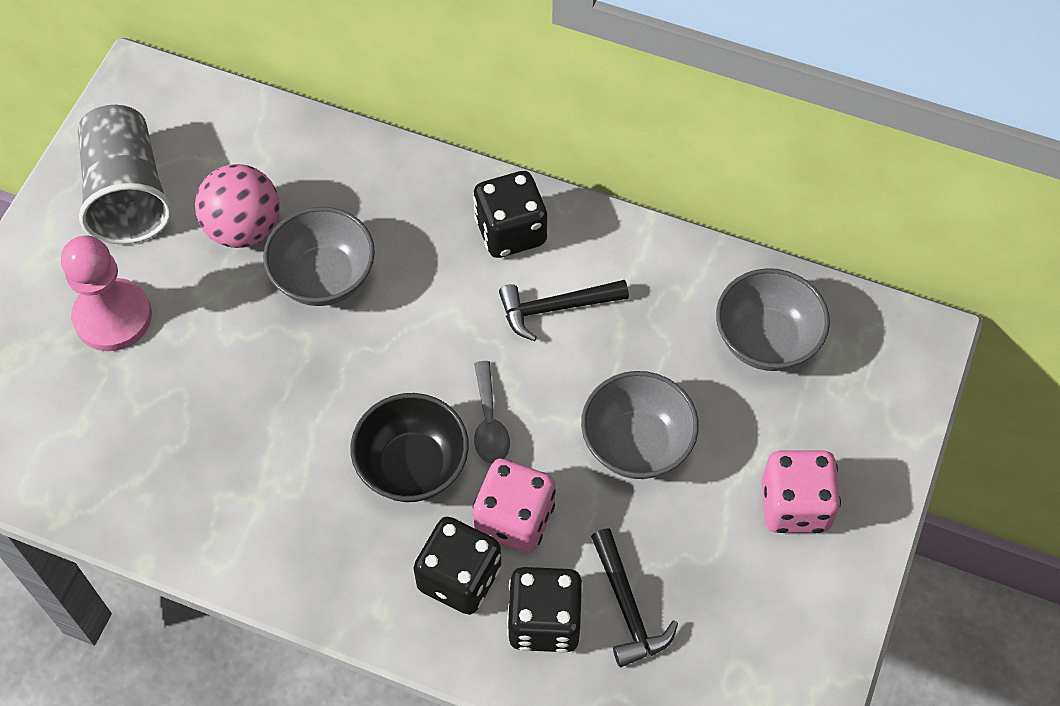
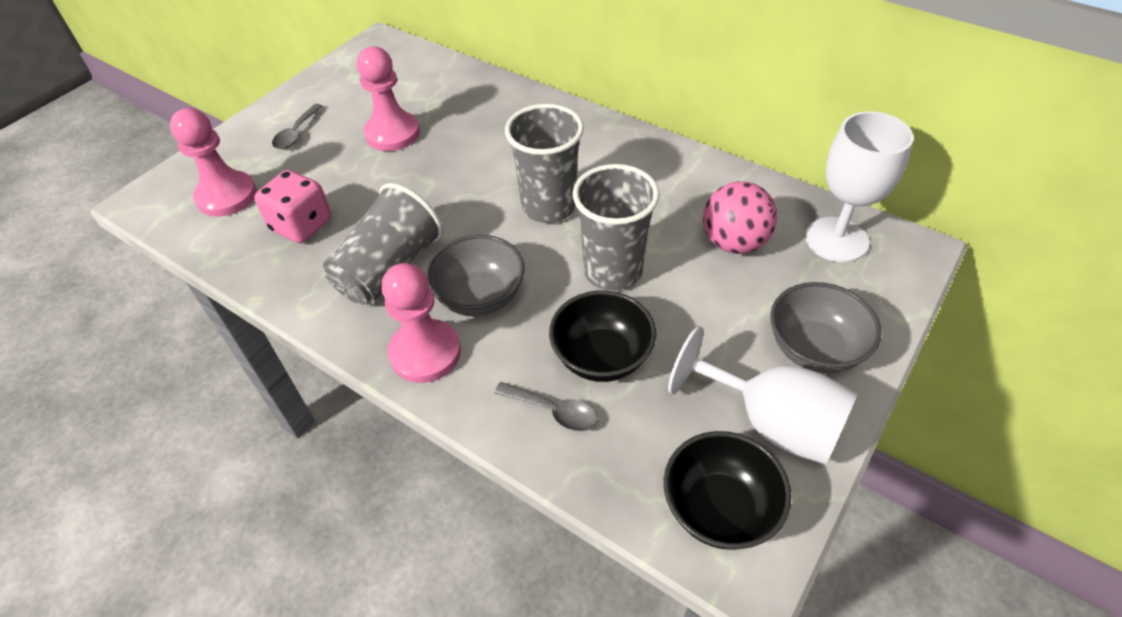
black bowl: 1 -> 2
black dice: 3 -> 0
black hammer: 2 -> 0
grey bowl: 3 -> 2
grey cup: 1 -> 3
grey spoon: 1 -> 2
pink dice: 2 -> 1
pink pawn: 1 -> 3
white goblet: 0 -> 2

